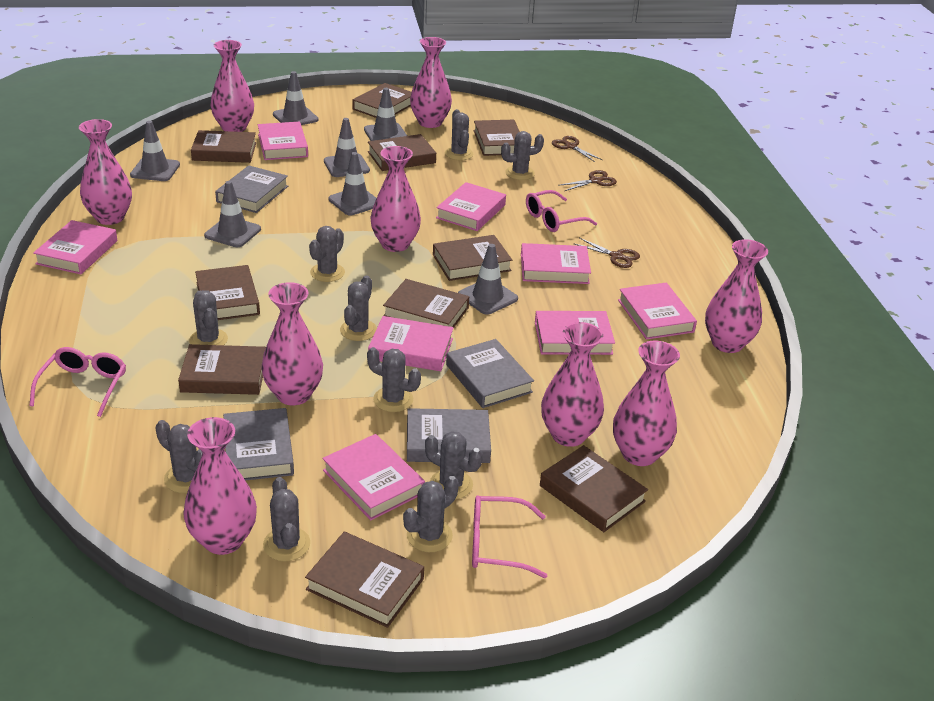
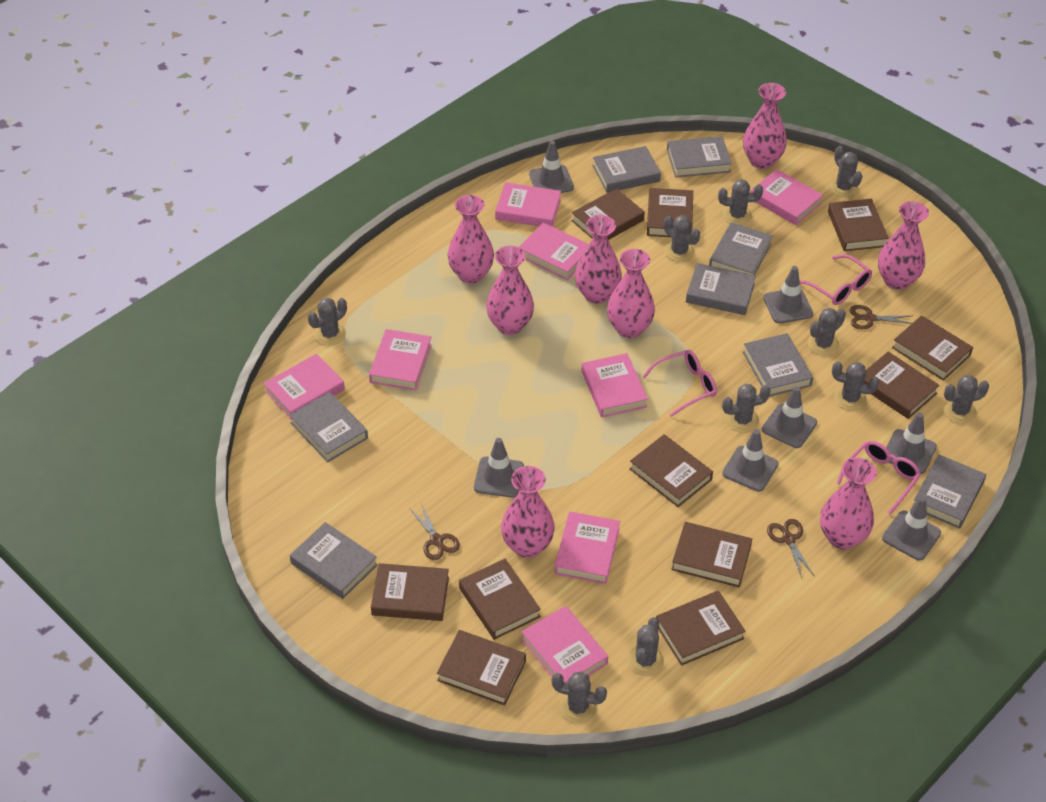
brown book: 10 -> 11
grey book: 4 -> 8
pink vase: 9 -> 8

